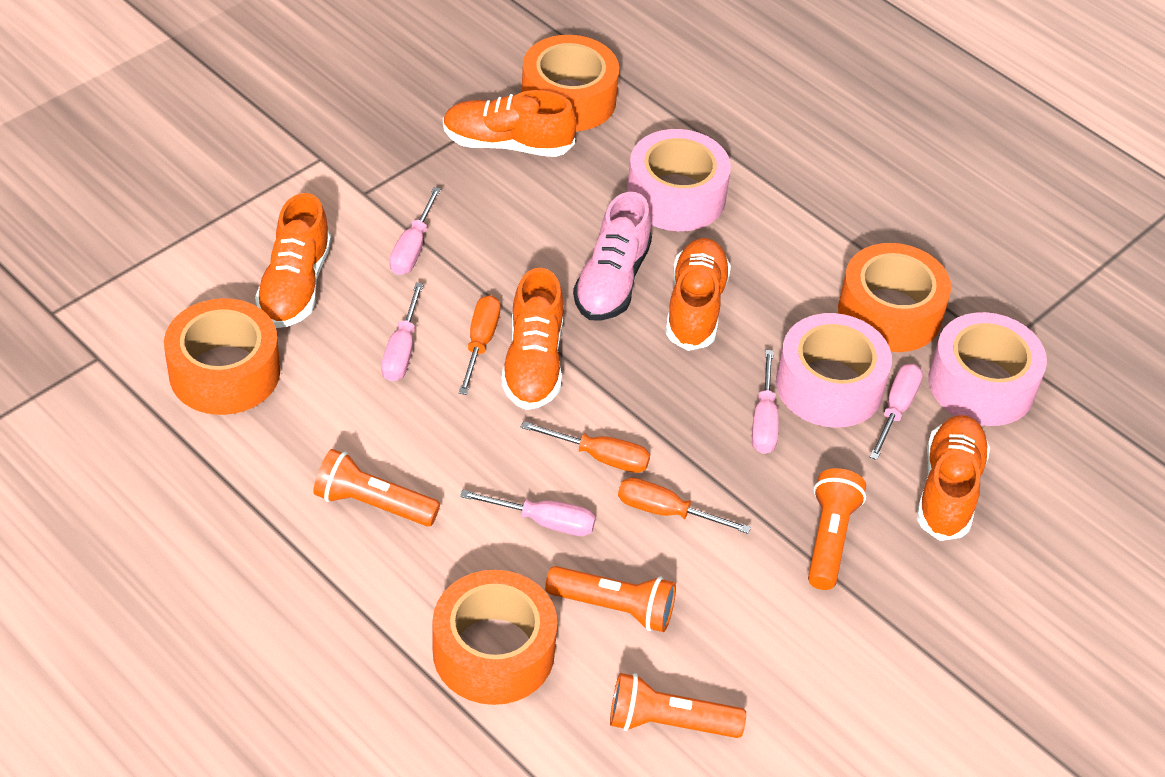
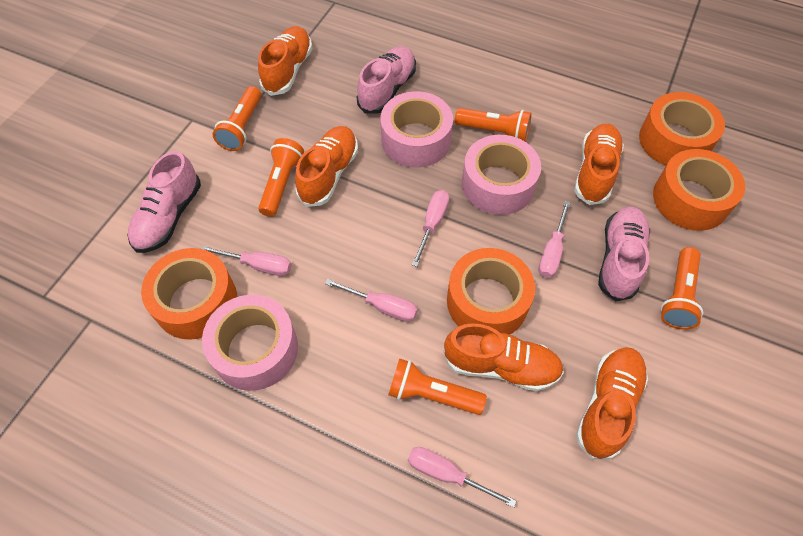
orange flashlight: 4 -> 5
orange screwdriver: 3 -> 0
pink shoe: 1 -> 3

